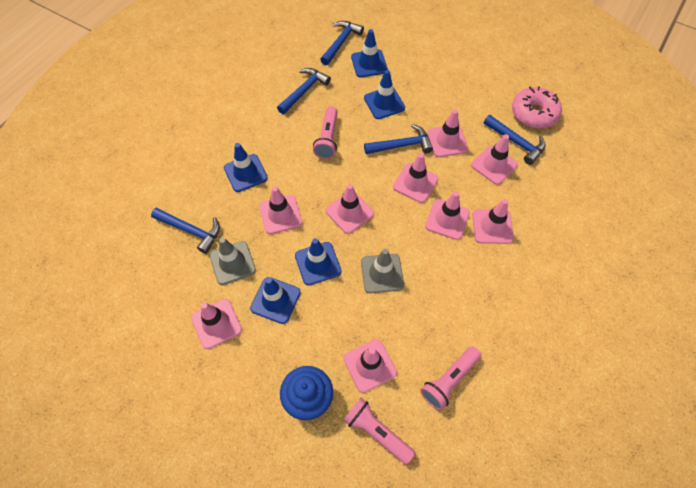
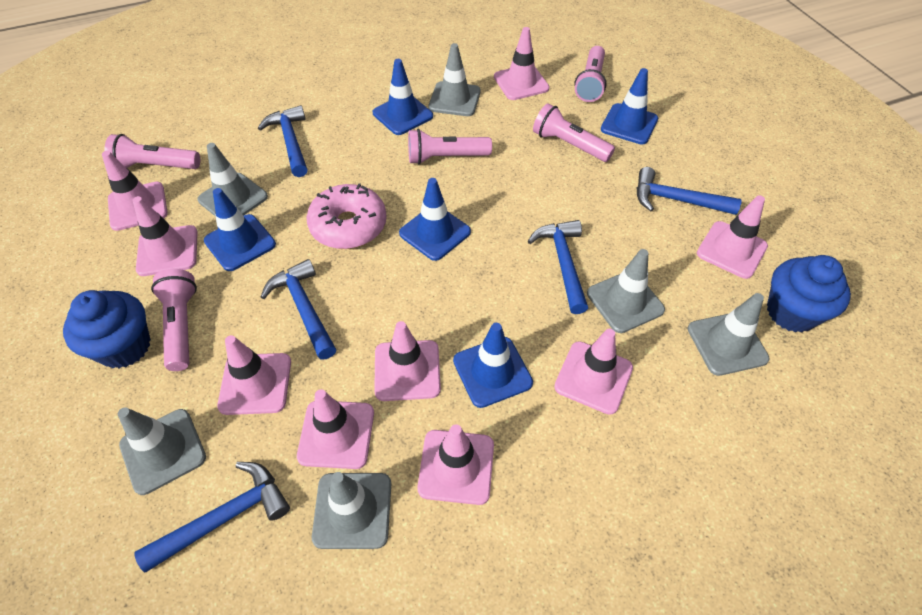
blue cupcake: 1 -> 2
grey traffic cone: 2 -> 6
pink flashlight: 3 -> 5

